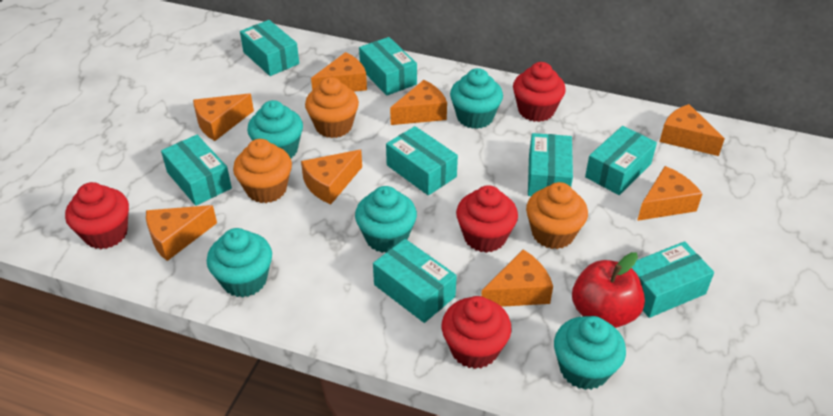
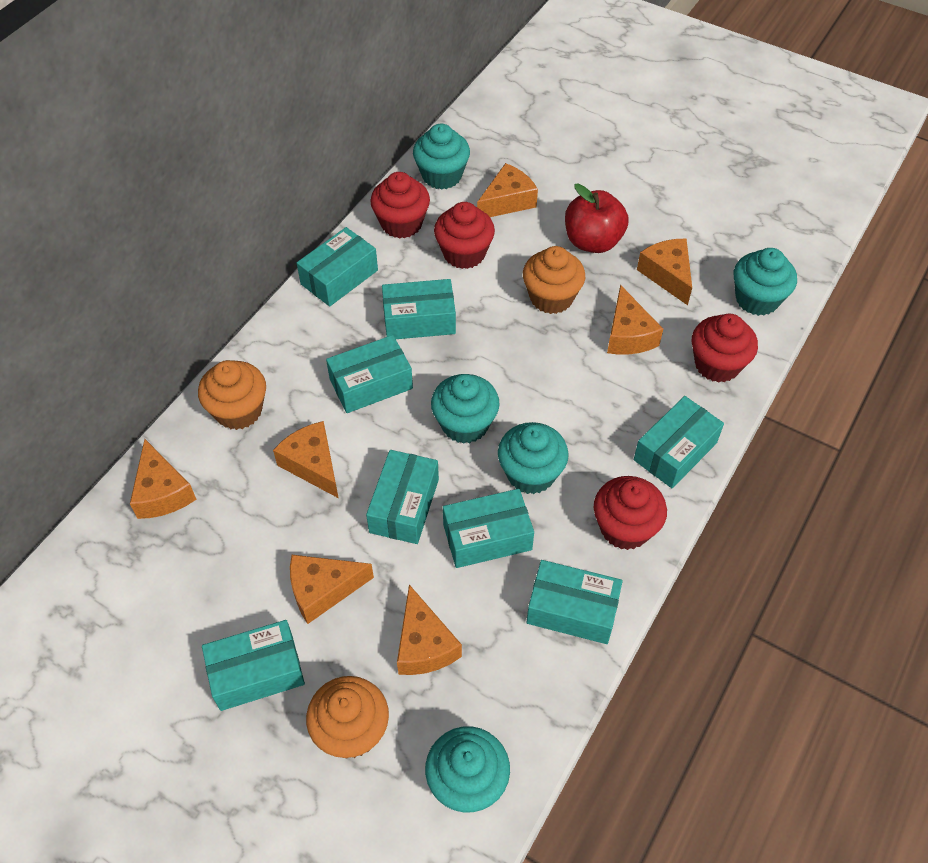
orange cheese: 8 -> 7

